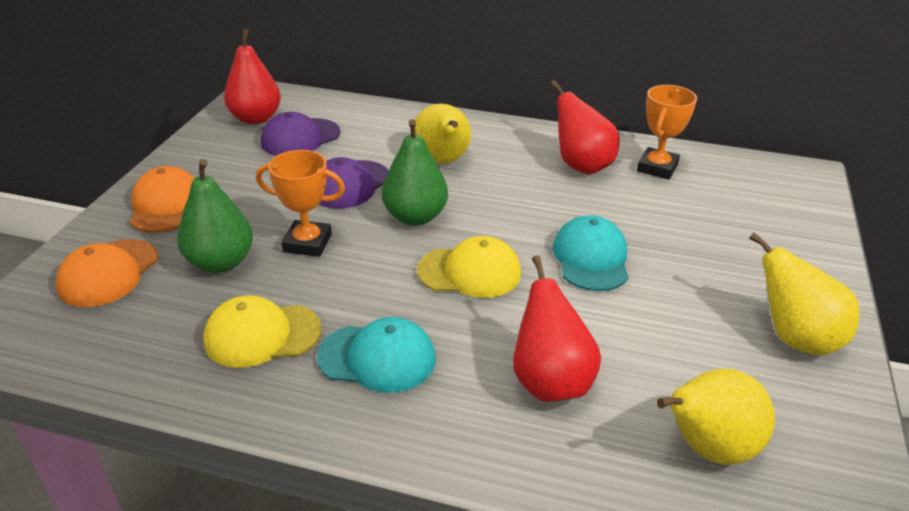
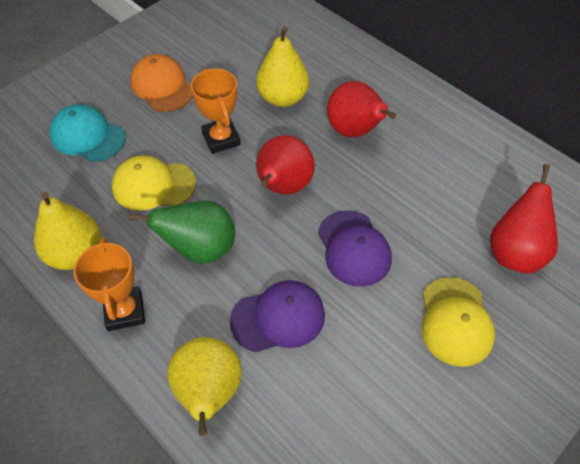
green pear: 2 -> 1
orange cap: 2 -> 1
turquoise cap: 2 -> 1

